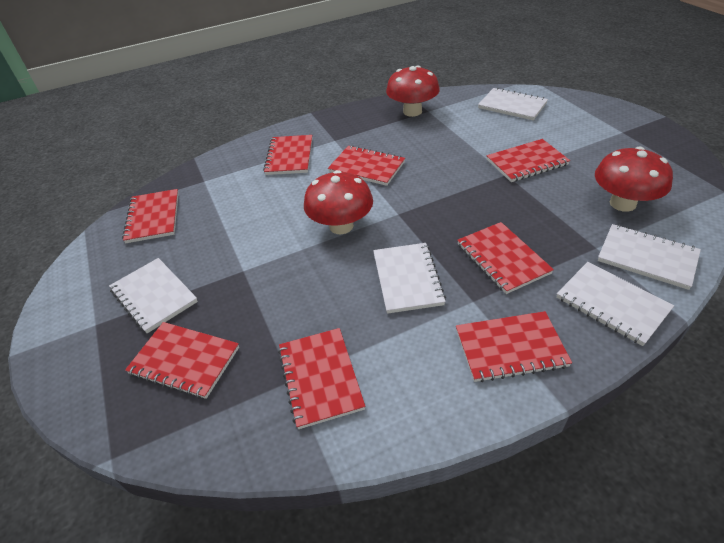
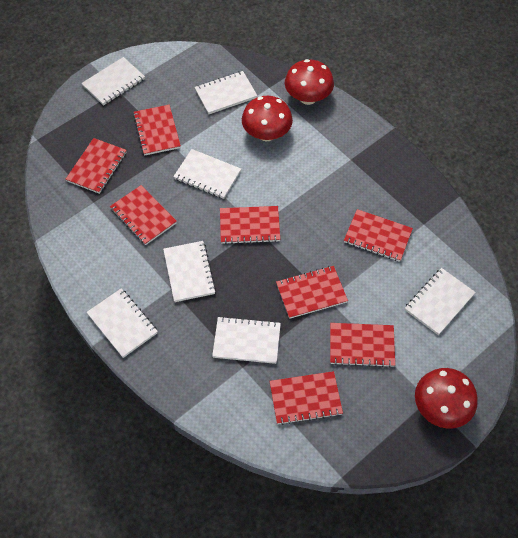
white notebook: 5 -> 7

